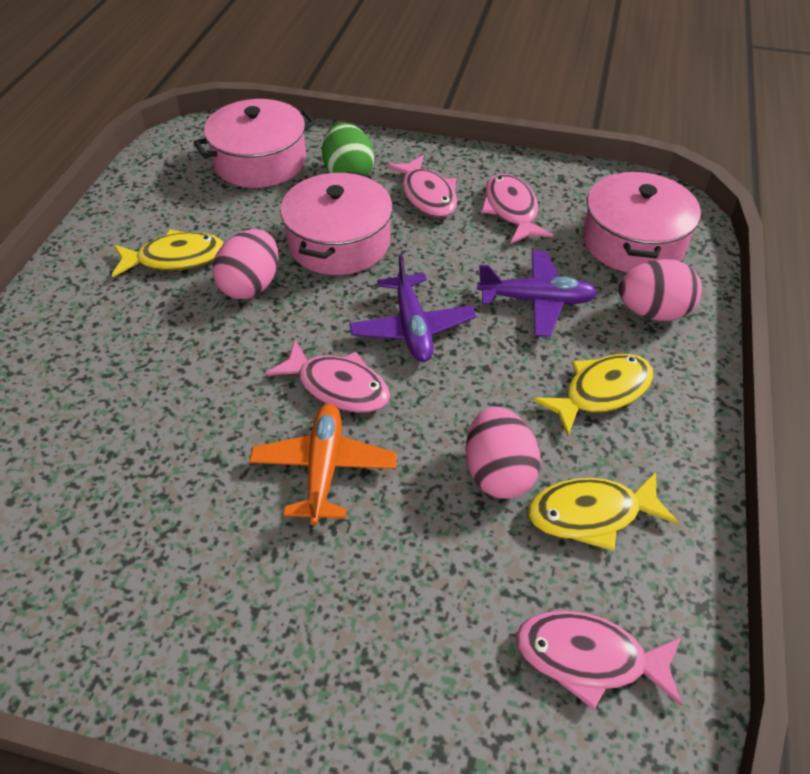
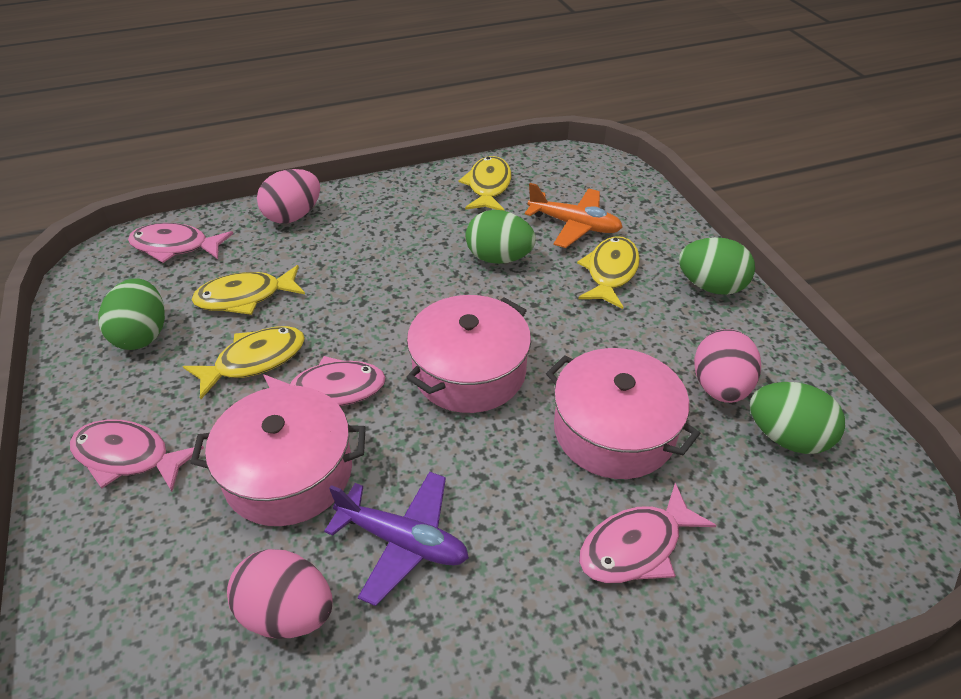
green egg: 1 -> 4
purple plane: 2 -> 1
yellow fish: 3 -> 4

